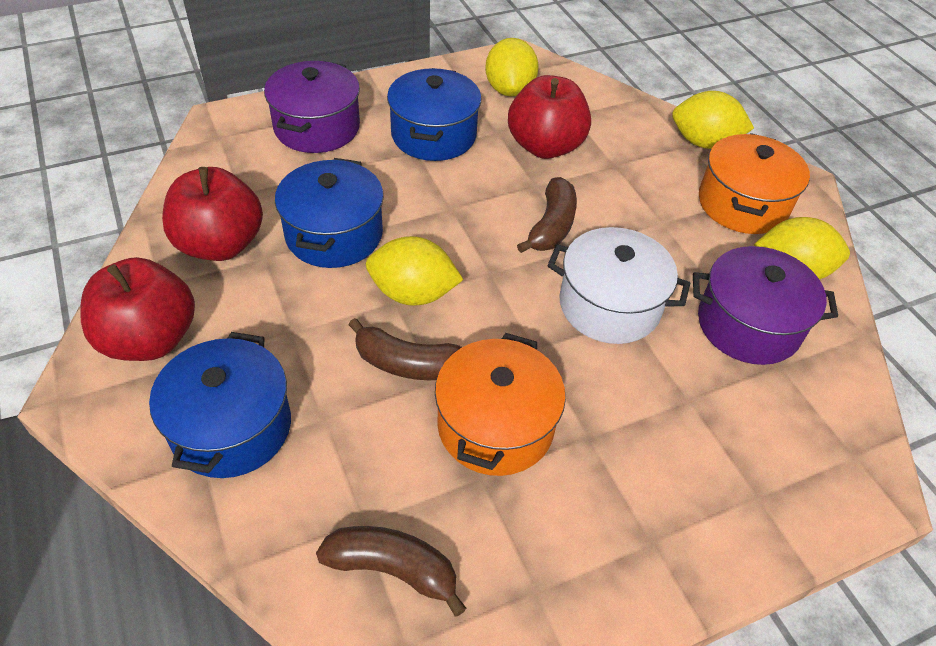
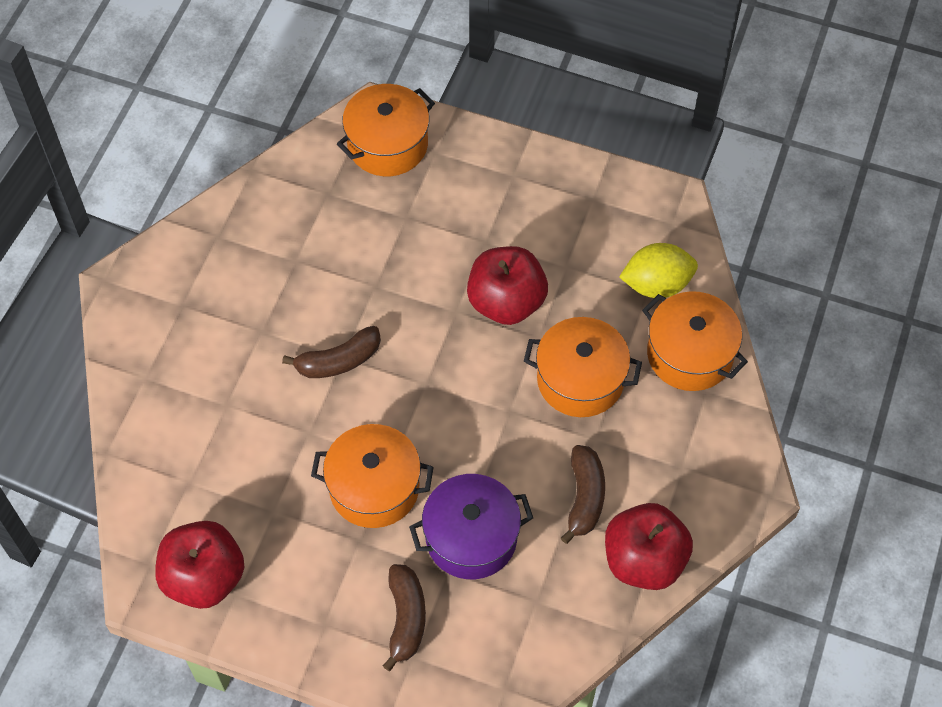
blue pot: 3 -> 0
orange pot: 2 -> 4
purple pot: 2 -> 1
white pot: 1 -> 0
yellow lemon: 4 -> 1

